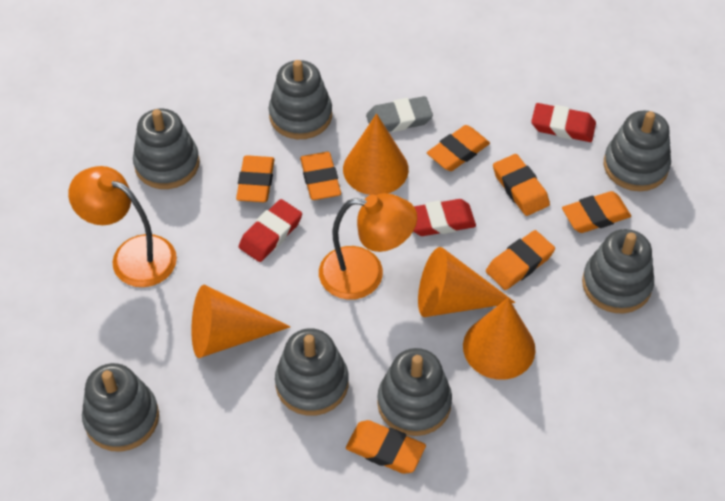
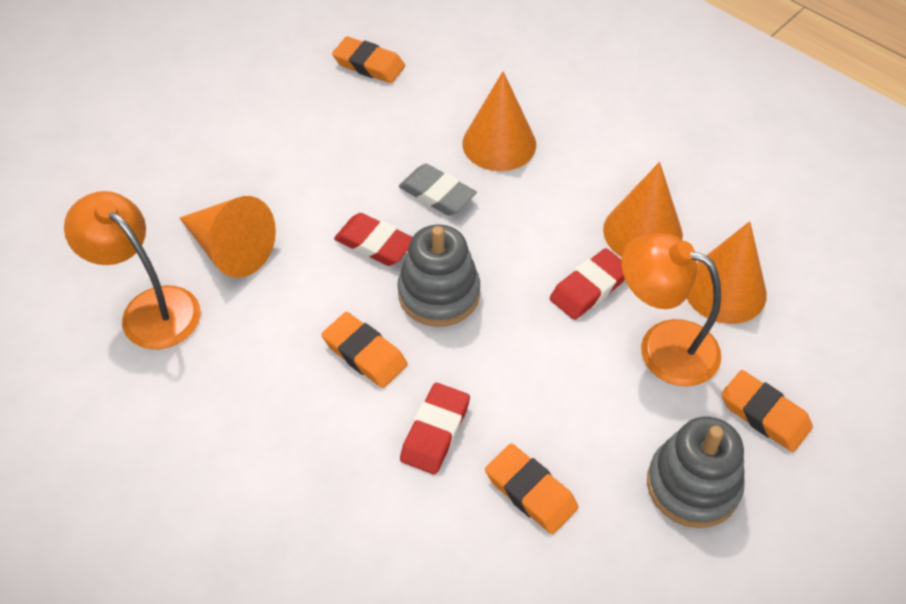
grey stacking toy: 7 -> 2
orange eraser: 7 -> 4

